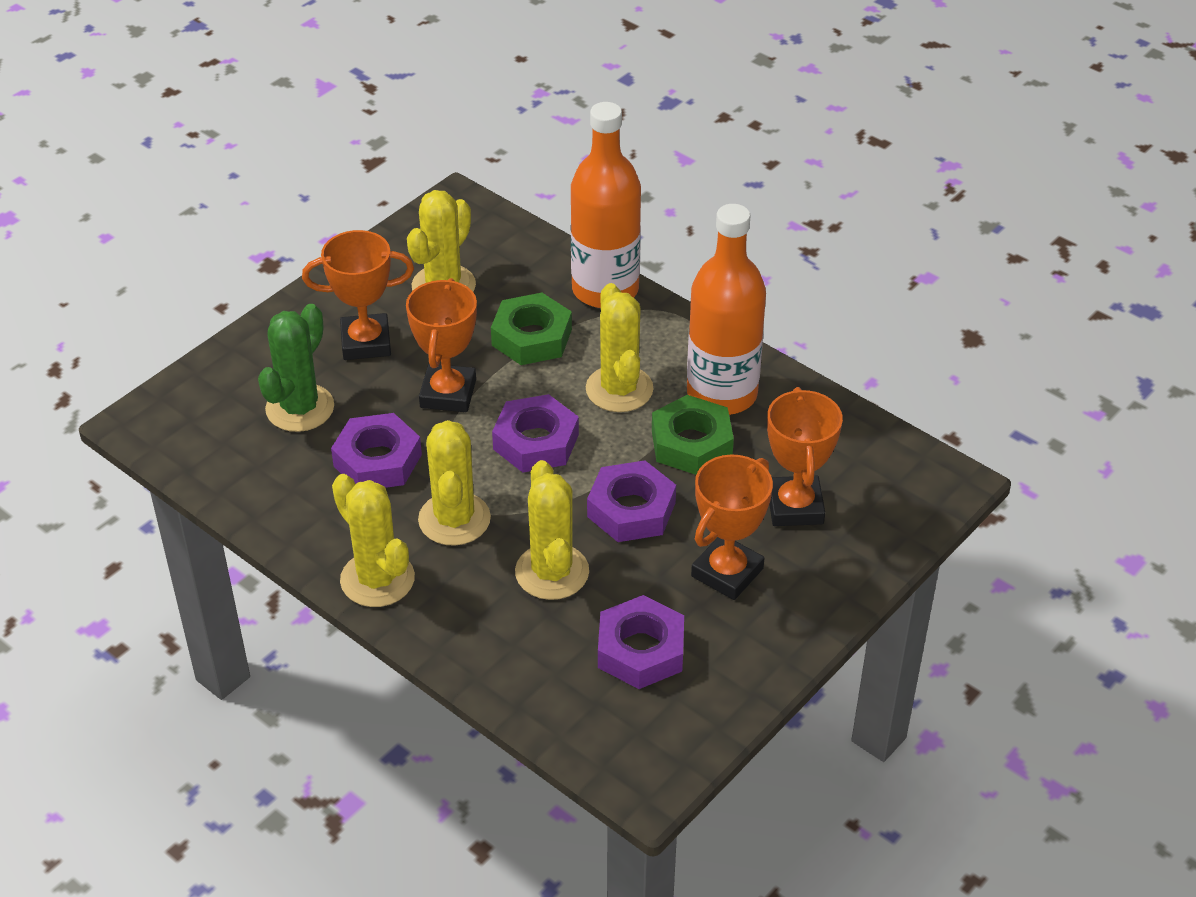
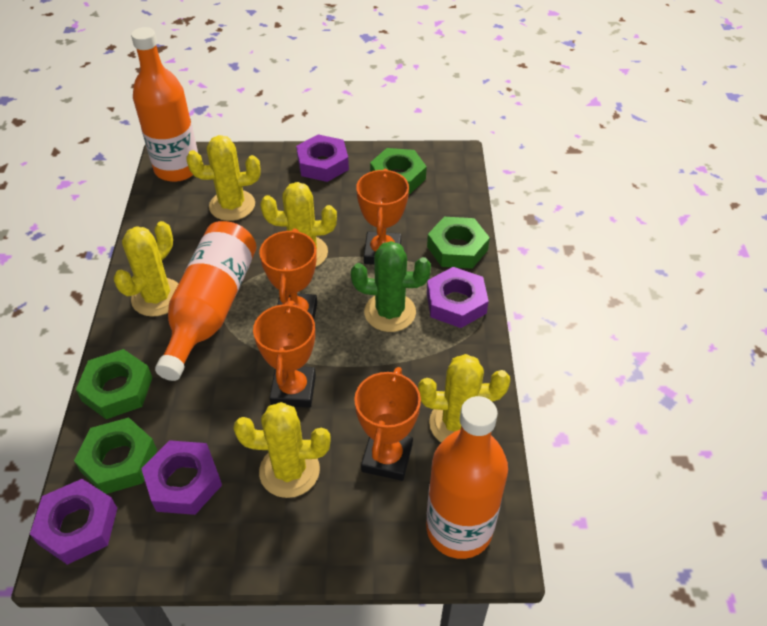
green nut: 2 -> 4
orange bottle: 2 -> 3

